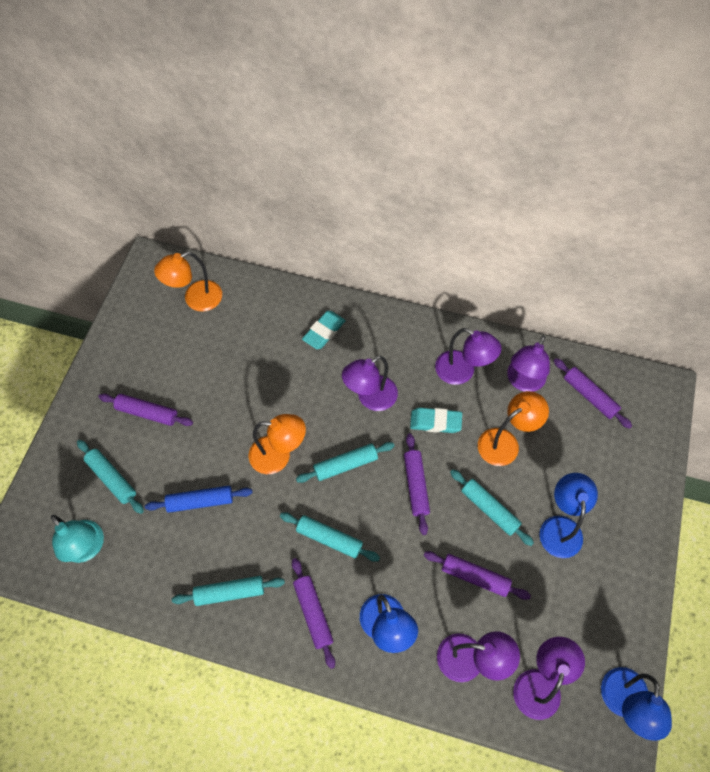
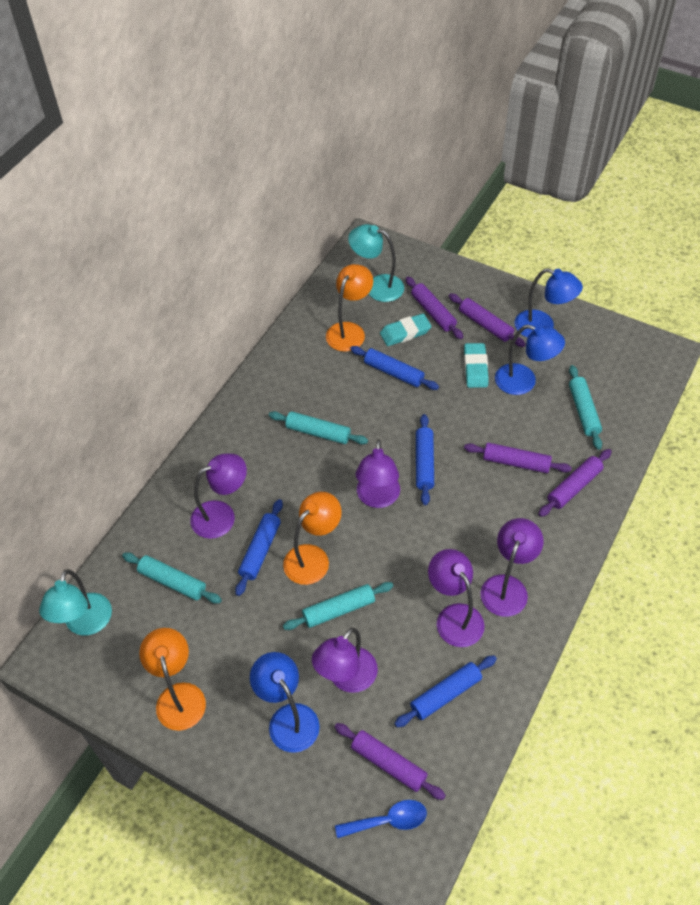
blue rolling pin: 1 -> 4
blue spoon: 0 -> 1
turquoise lamp: 1 -> 2
turquoise rolling pin: 5 -> 4

